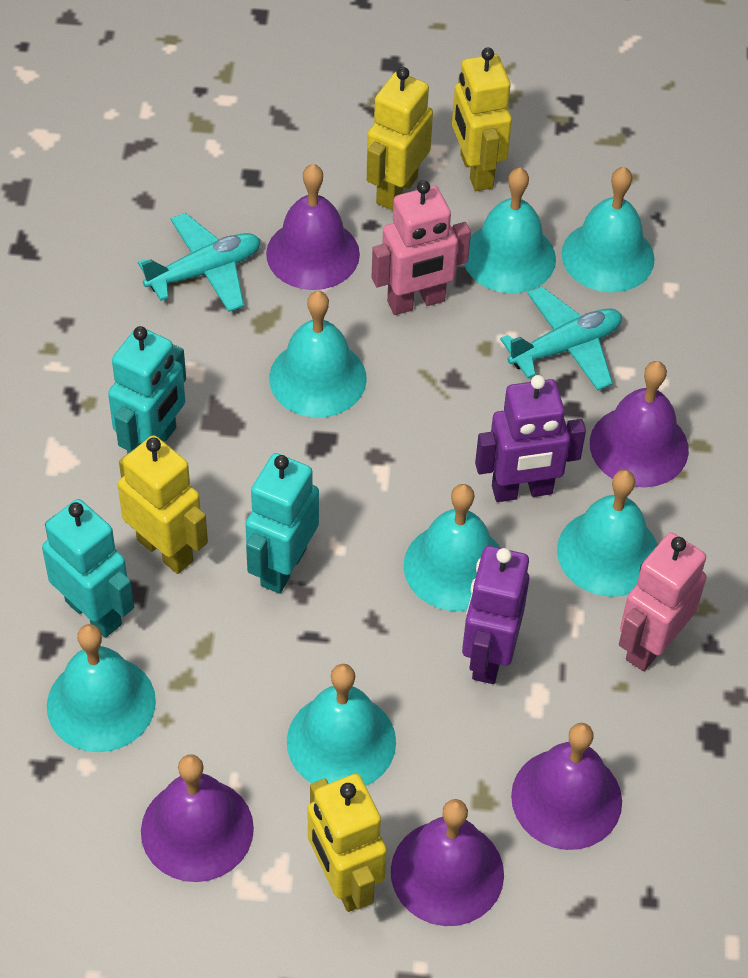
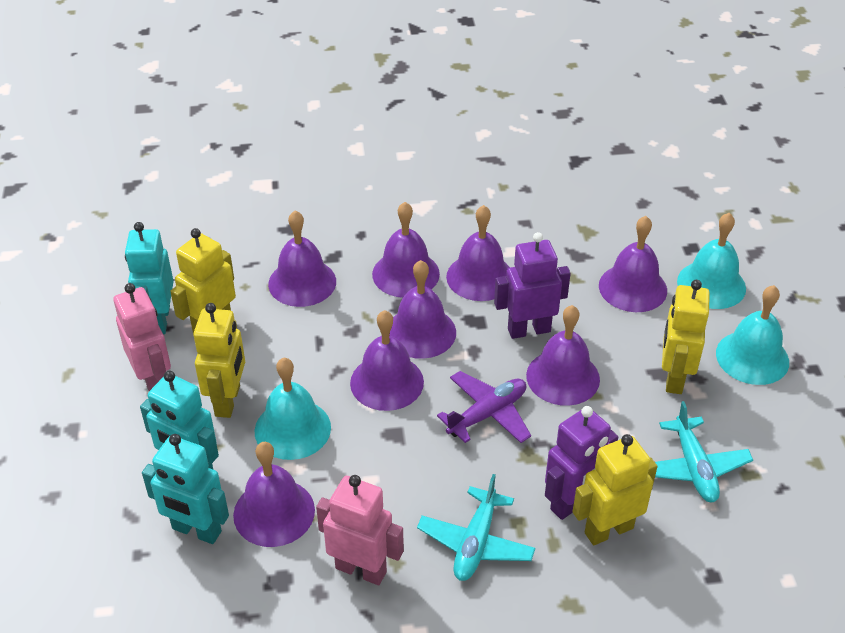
purple bell: 5 -> 8
purple plane: 0 -> 1
turquoise bell: 7 -> 3

